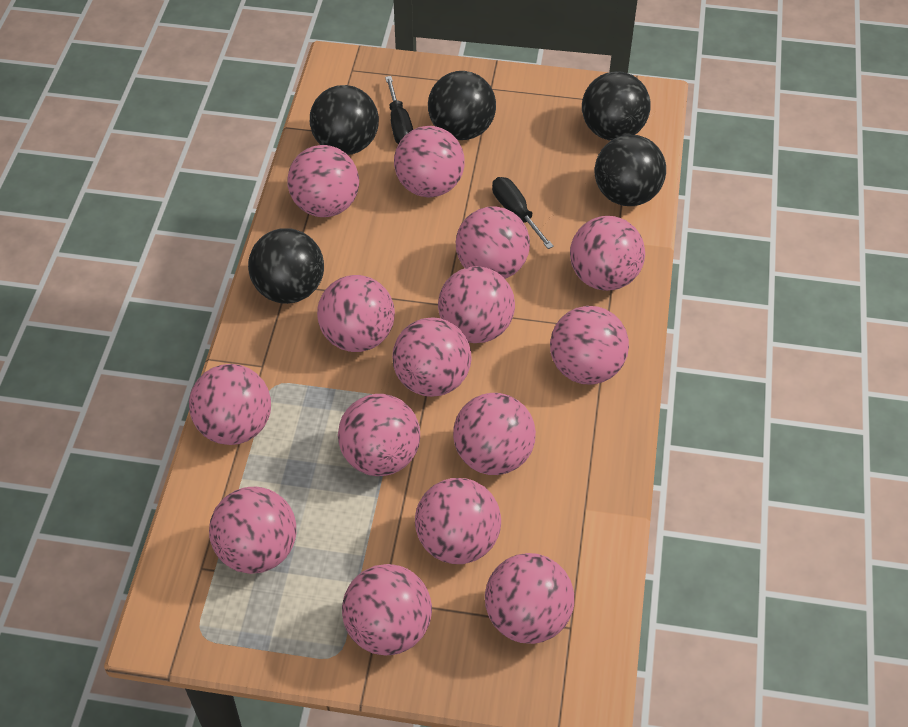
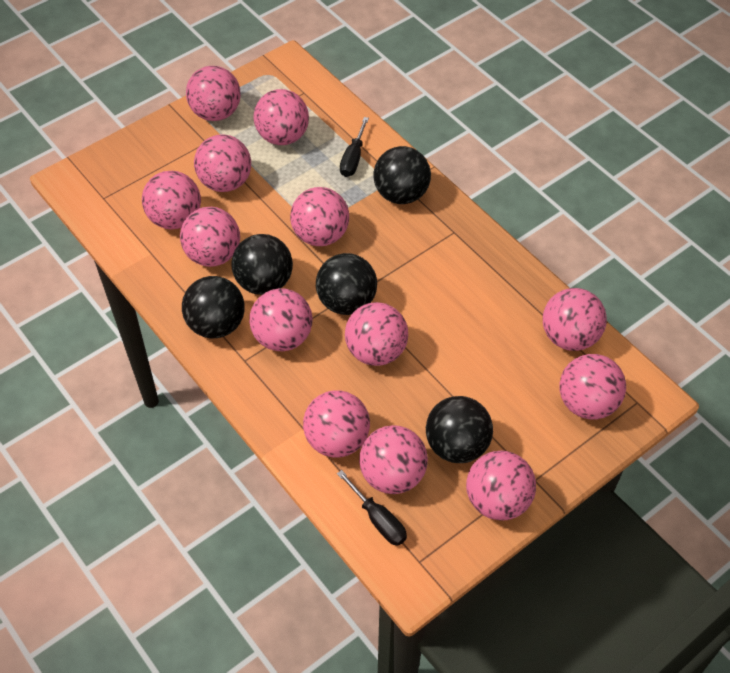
pink ball: 15 -> 13

